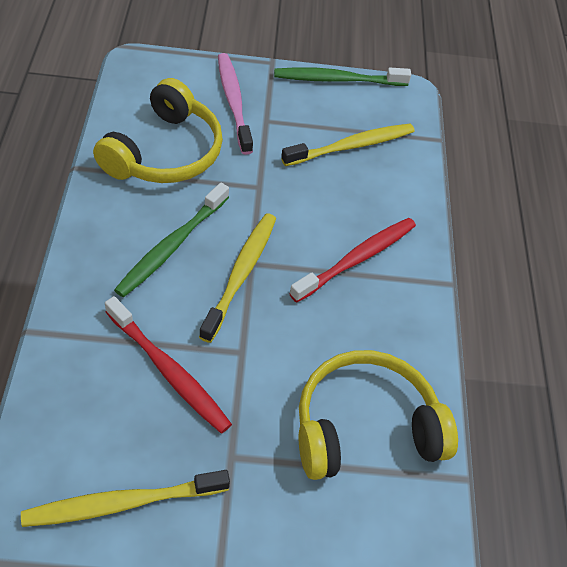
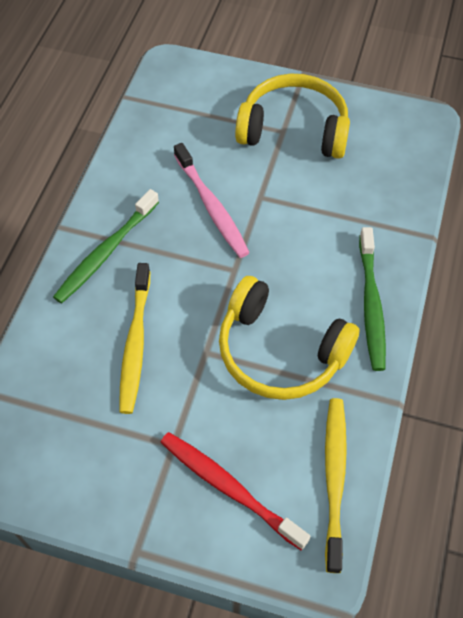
red toothbrush: 2 -> 1
yellow toothbrush: 3 -> 2

